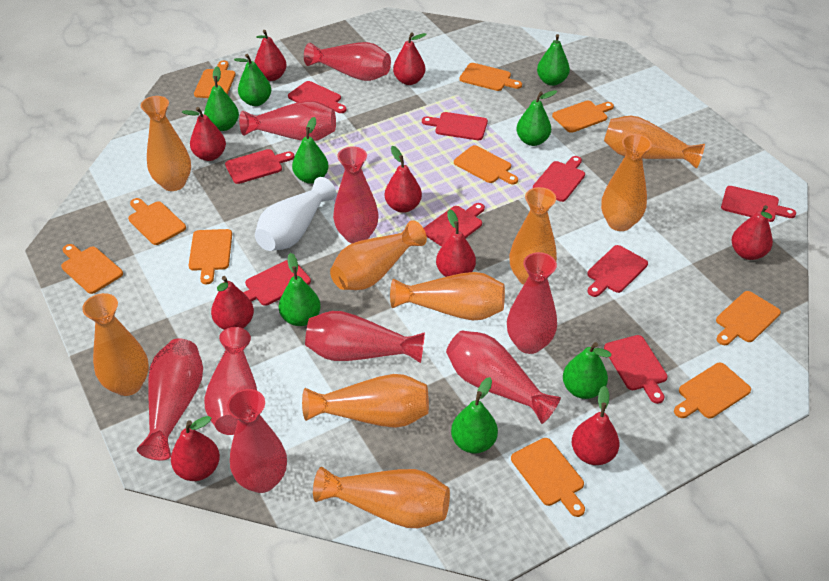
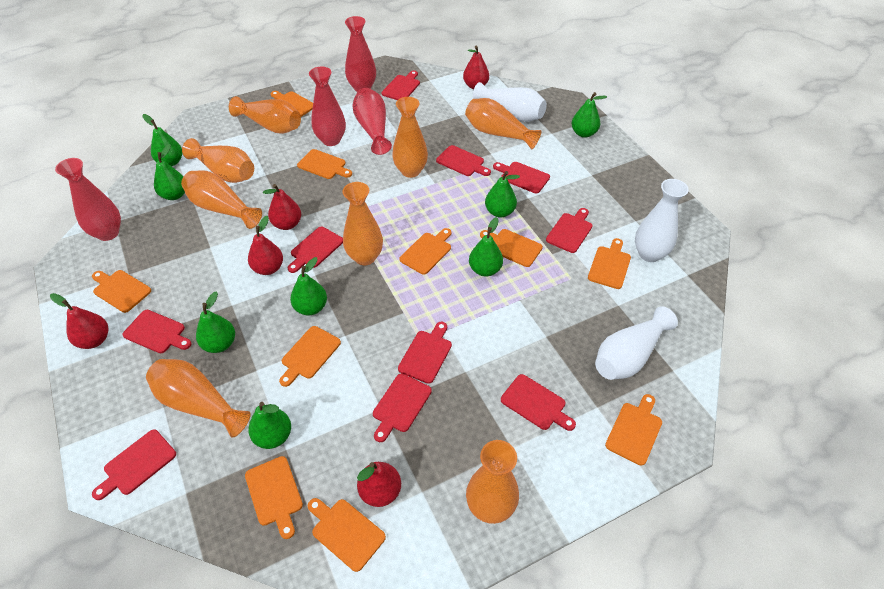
orange vase: 9 -> 8
red cutting board: 9 -> 10
red pear: 9 -> 5
red vase: 9 -> 4
white vase: 1 -> 3

